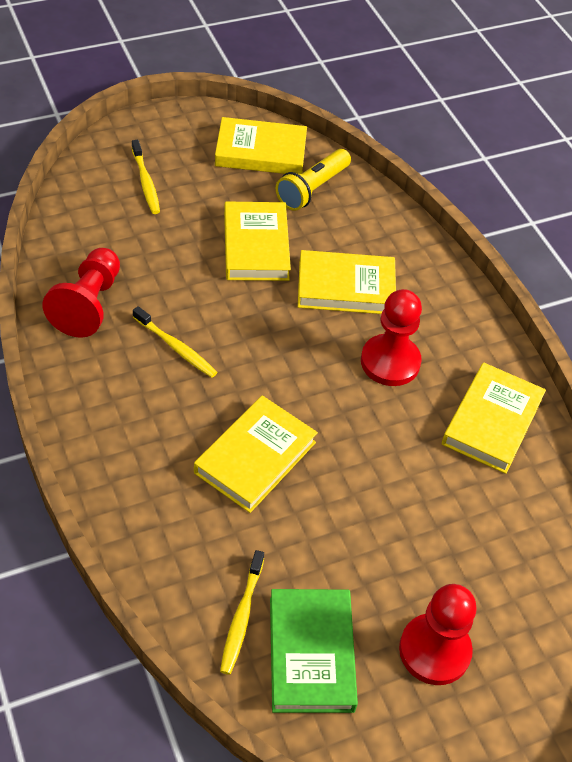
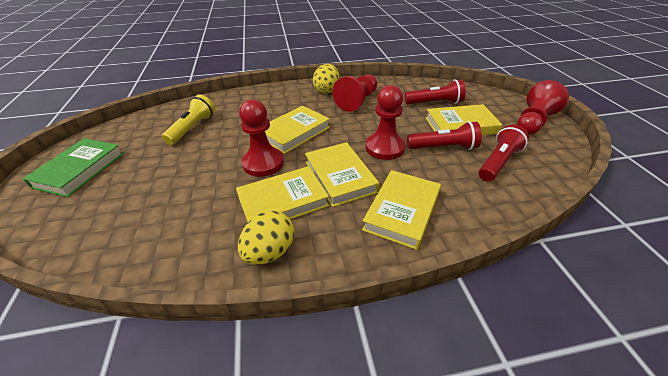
red flashlight: 0 -> 3
red pawn: 3 -> 4
yellow egg: 0 -> 2
yellow toothbrush: 3 -> 0

